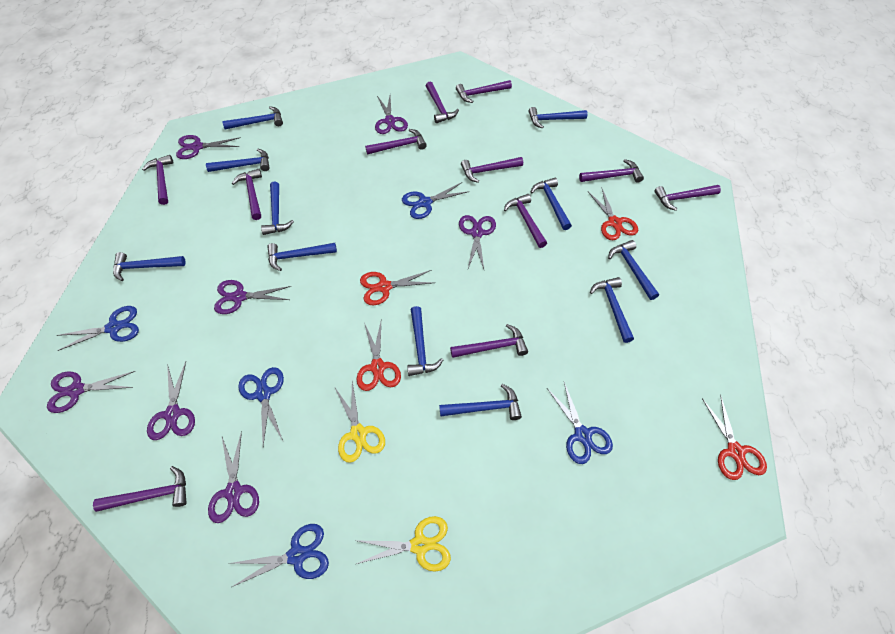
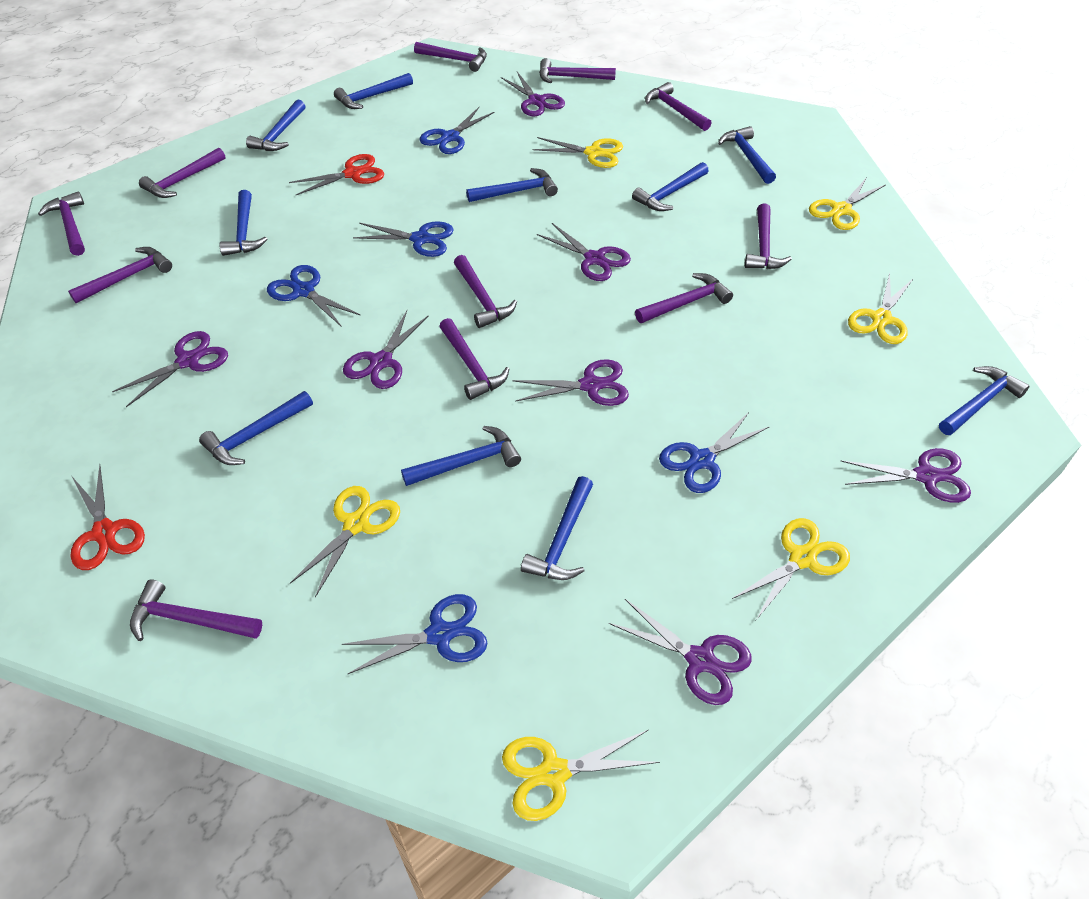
blue hammer: 11 -> 10
red scissors: 4 -> 2
yellow scissors: 2 -> 6

